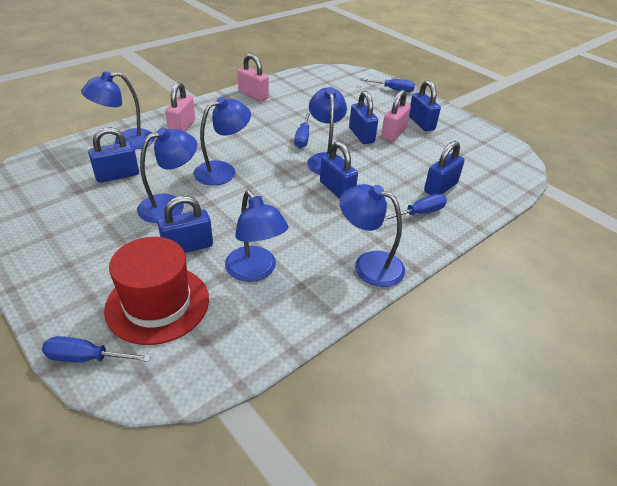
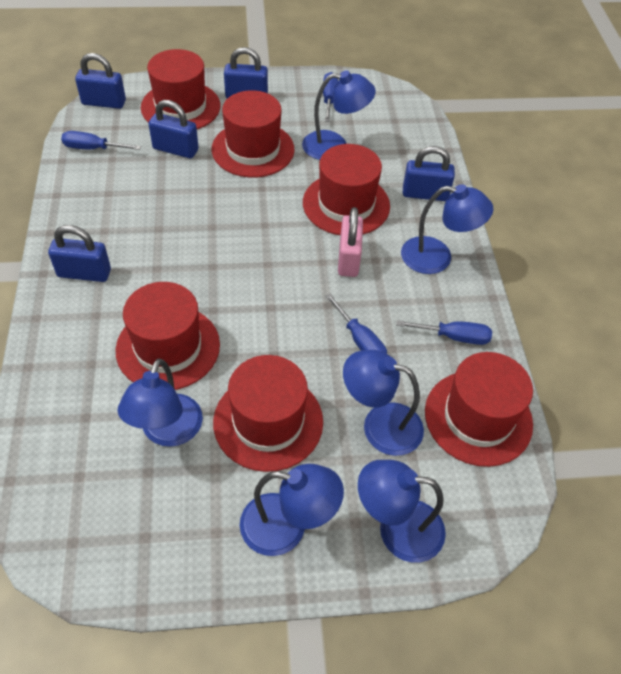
blue padlock: 6 -> 5
pink padlock: 3 -> 1
red hat: 1 -> 6

